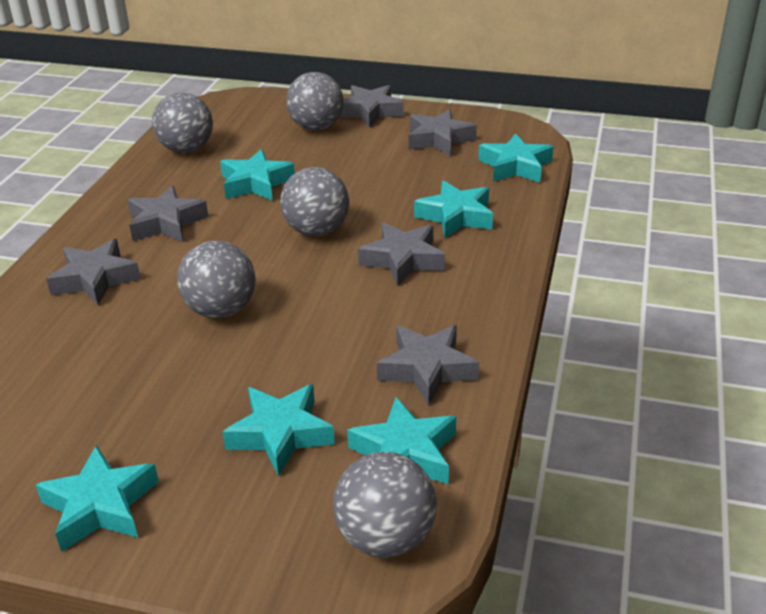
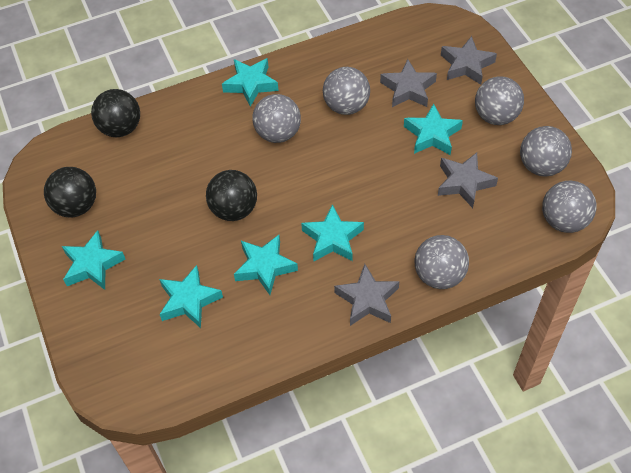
black ball: 0 -> 3
grey ball: 5 -> 6
grey star: 6 -> 4

